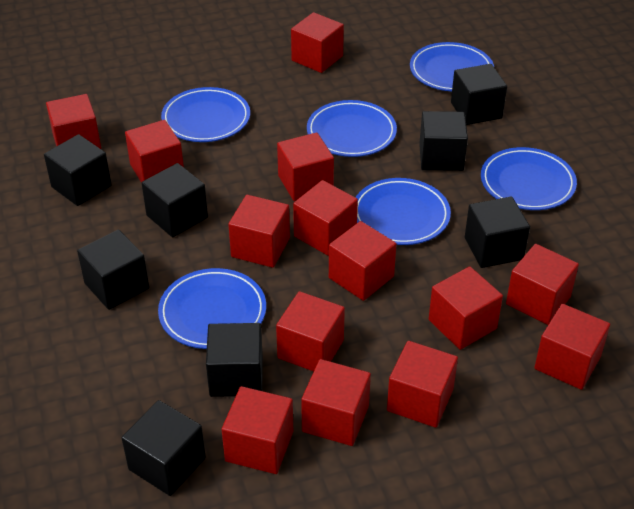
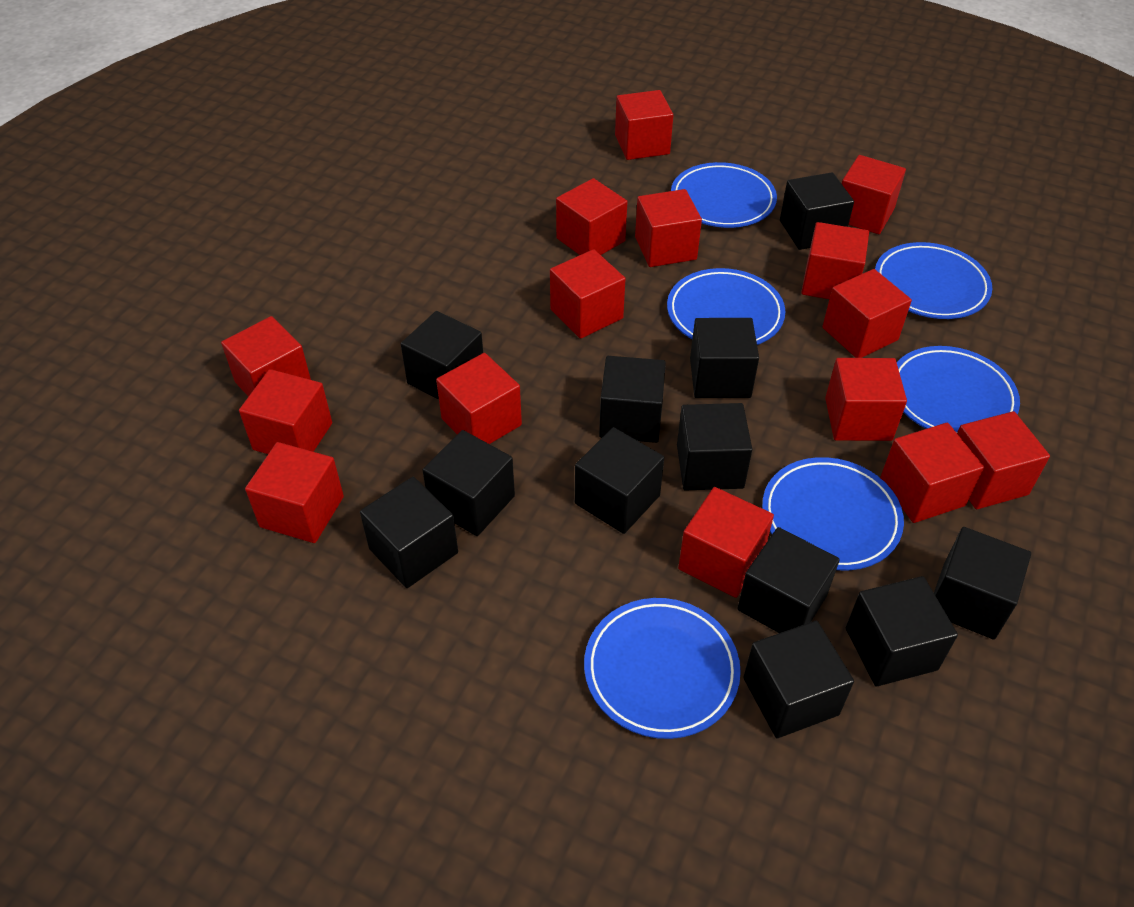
black cube: 8 -> 12
red cube: 14 -> 15

